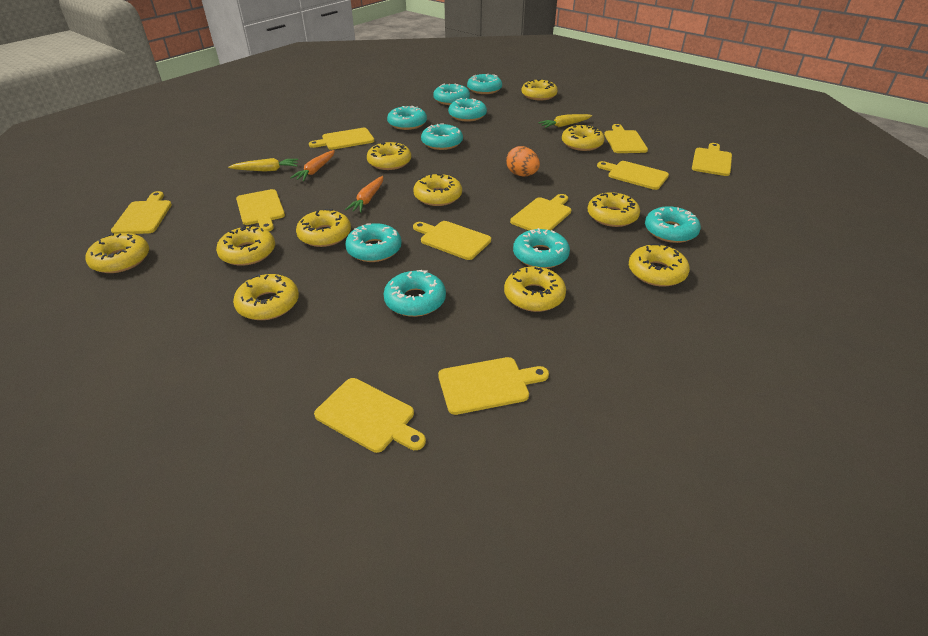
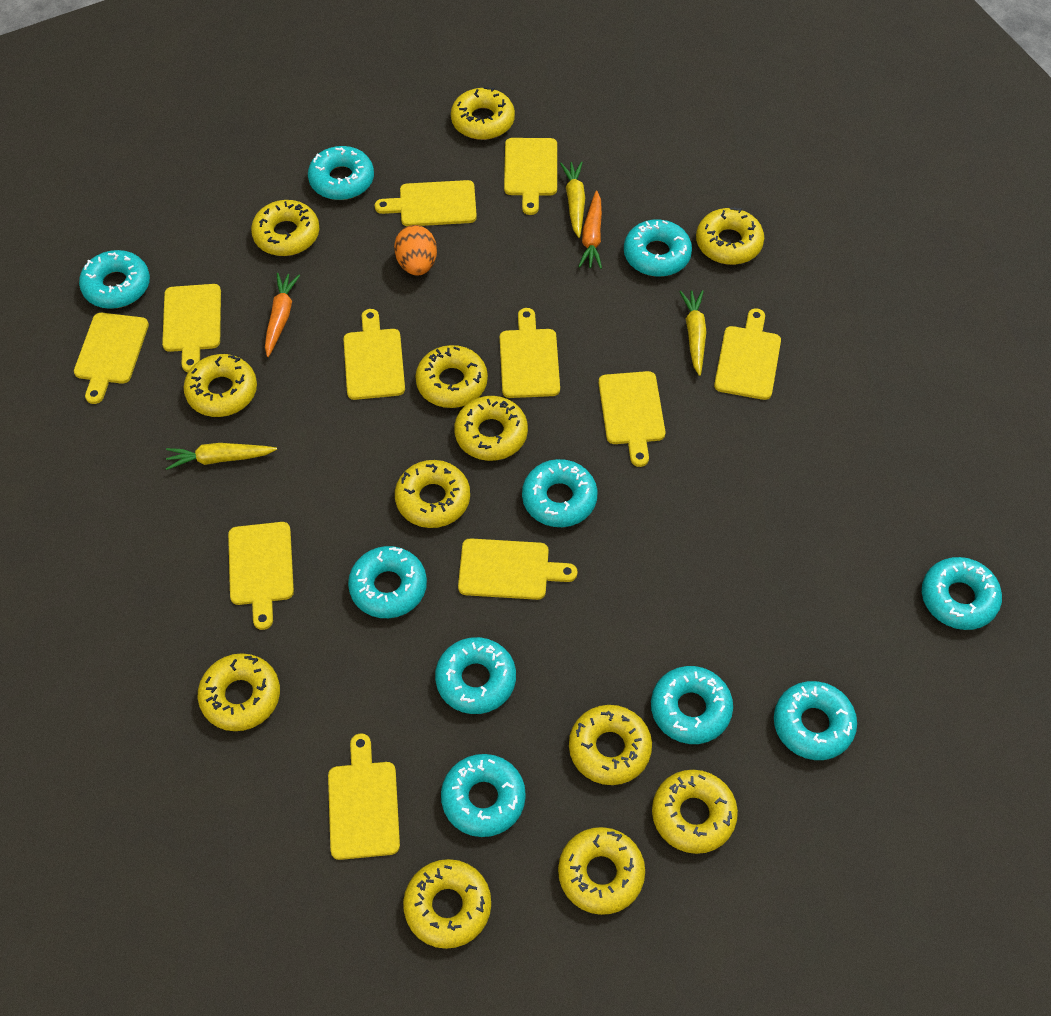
turquoise donut: 9 -> 10
yellow carrot: 2 -> 3
yellow cutting board: 10 -> 11
yellow donut: 11 -> 12

